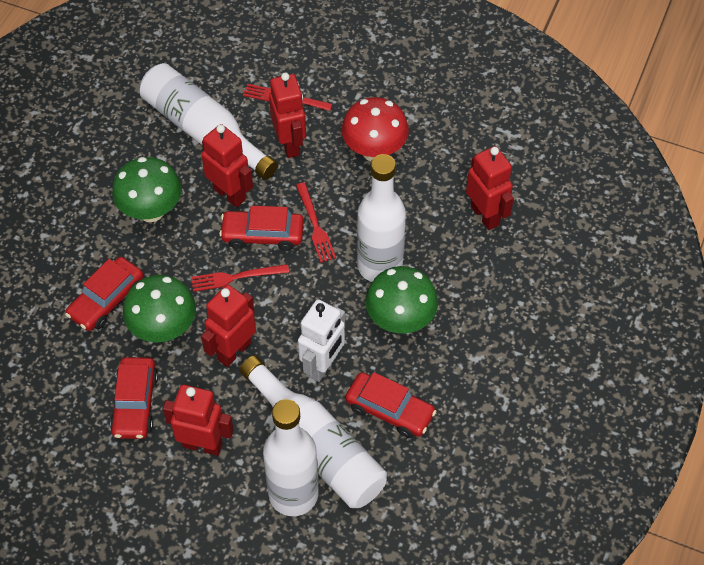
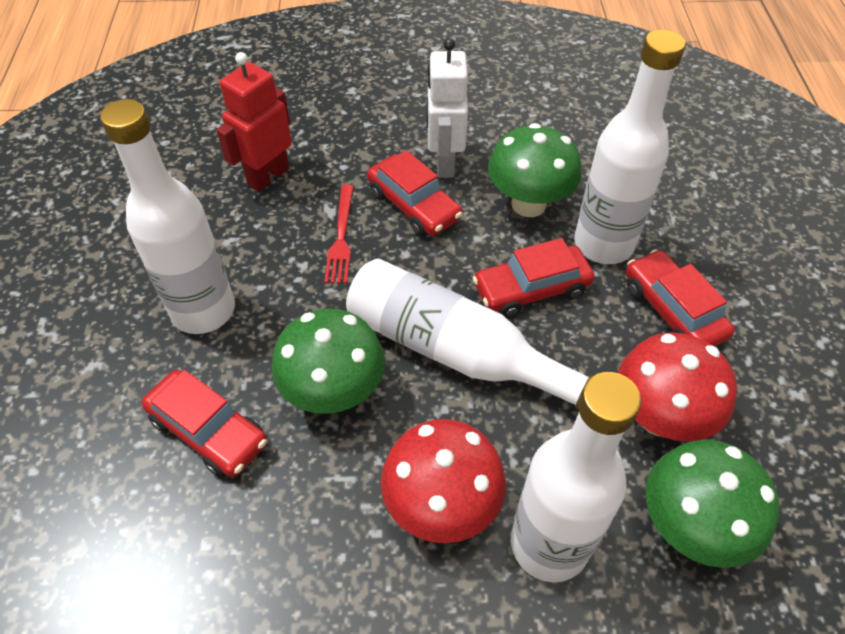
red fork: 3 -> 1
red mushroom: 1 -> 2
red robot: 5 -> 1

